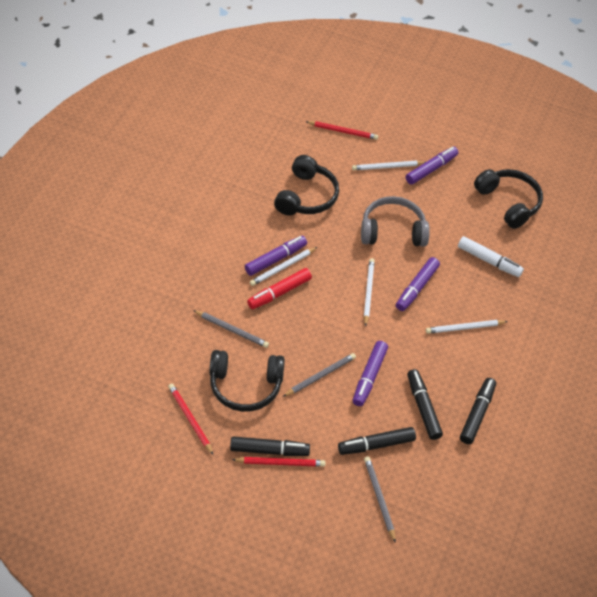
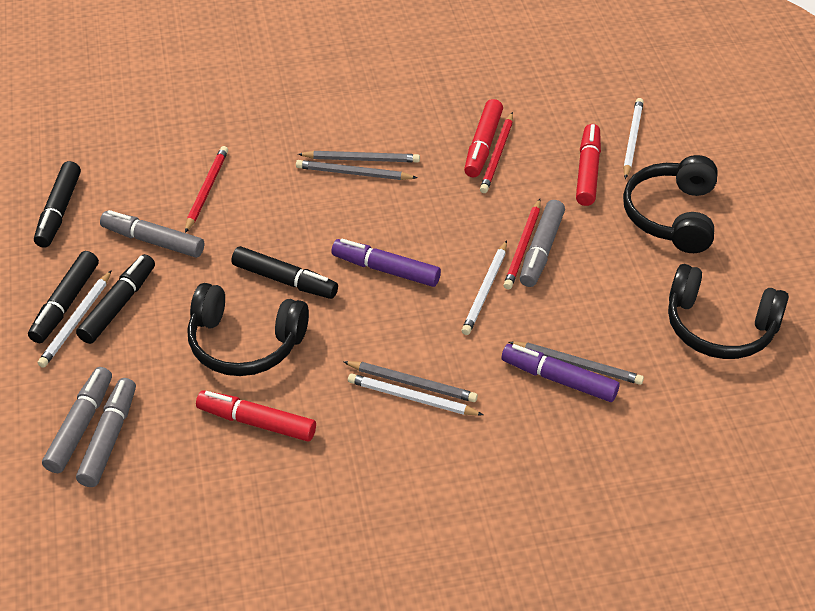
grey headphones: 1 -> 0
grey marker: 0 -> 4
grey pencil: 3 -> 4
purple marker: 4 -> 2
red marker: 1 -> 3
white marker: 1 -> 0

